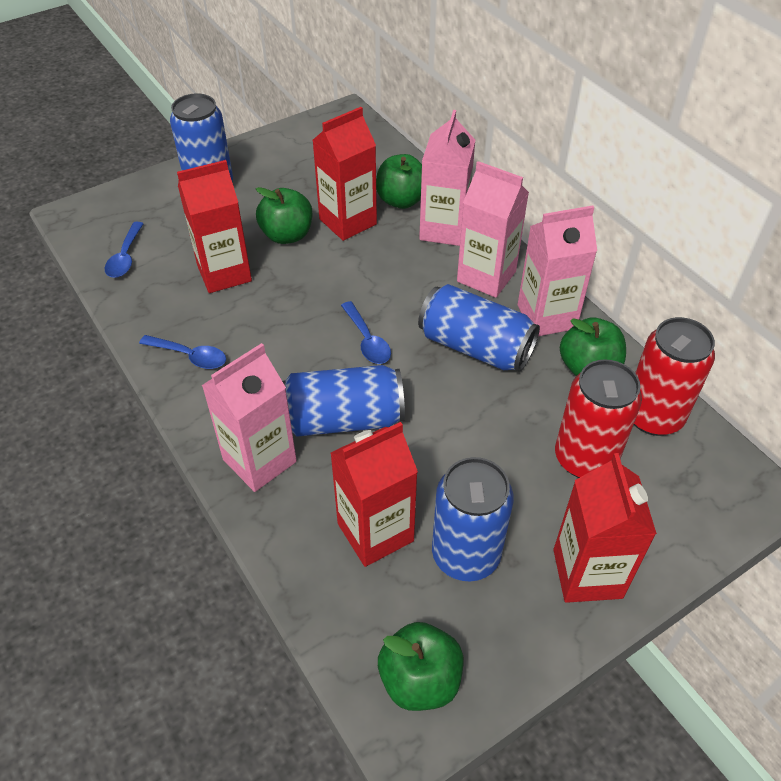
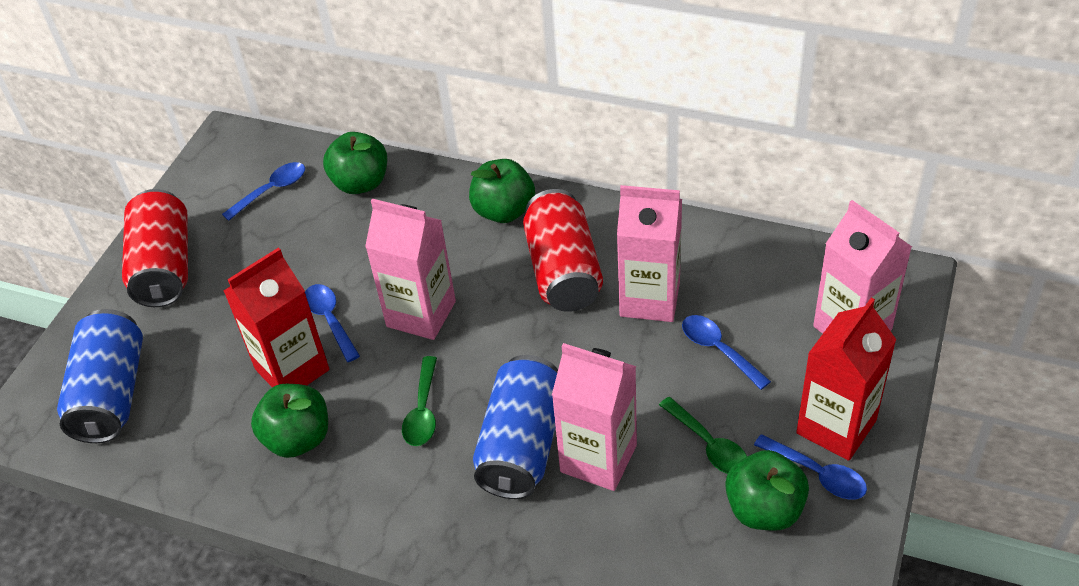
blue can: 4 -> 2
blue spoon: 3 -> 4
green spoon: 0 -> 2
red carton: 4 -> 2

